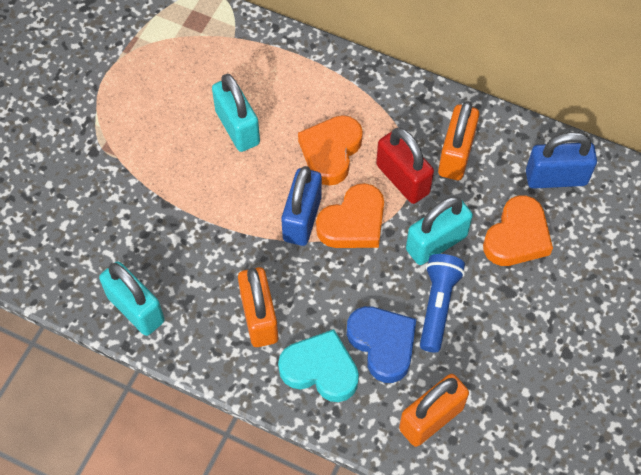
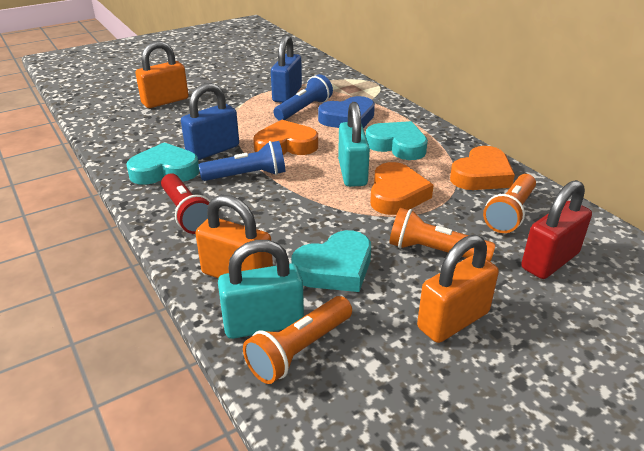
blue flashlight: 1 -> 2
orange flashlight: 0 -> 3
red flashlight: 0 -> 1
turquoise heart: 1 -> 3
turquoise padlock: 3 -> 2

